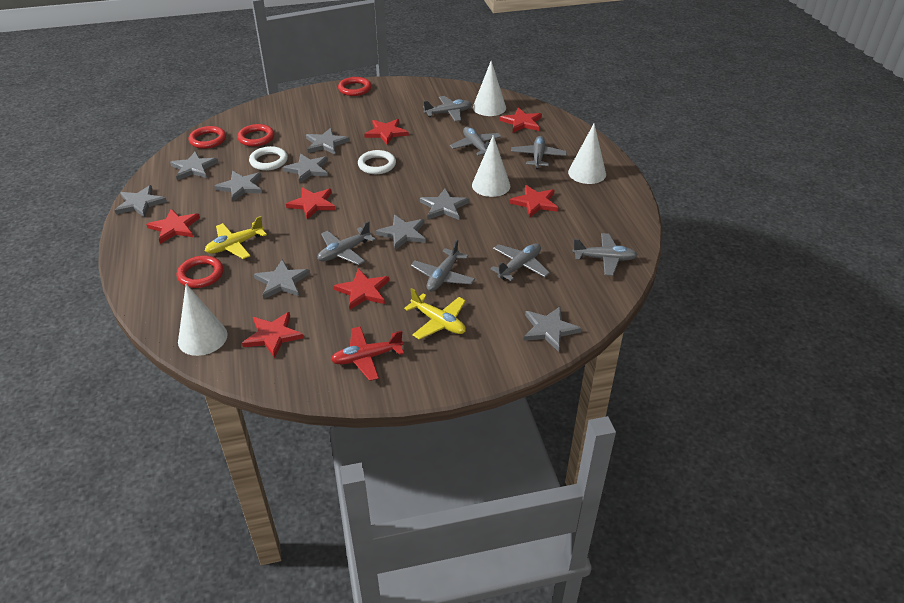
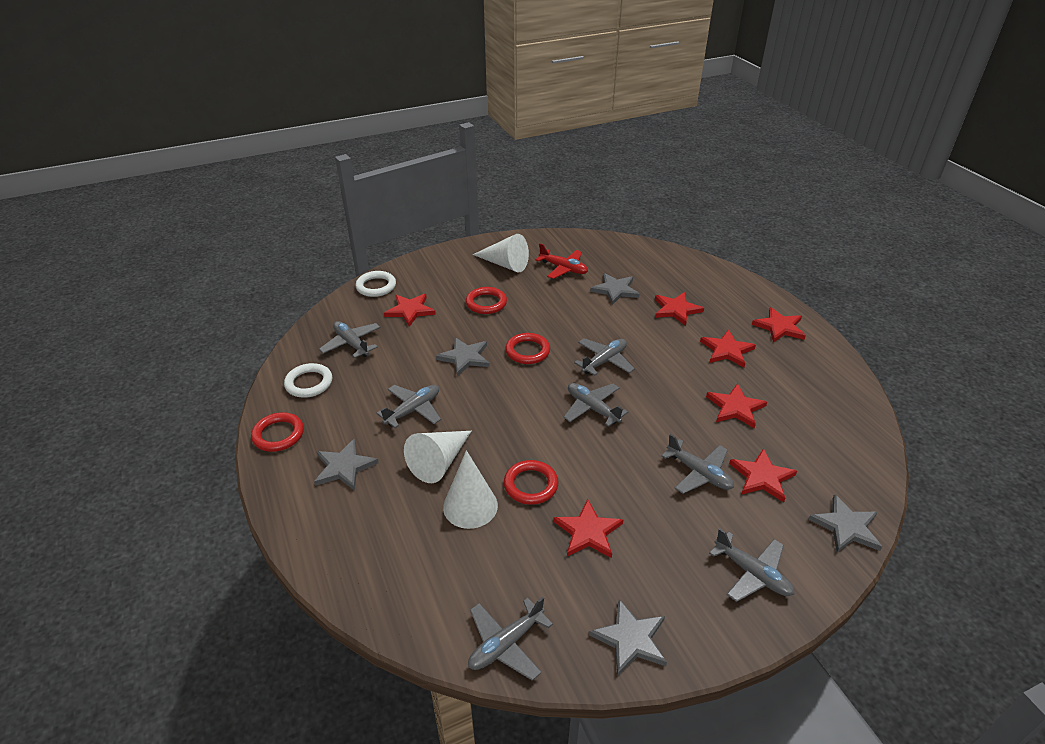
grey star: 9 -> 5
white cone: 4 -> 3
yellow plane: 2 -> 0

